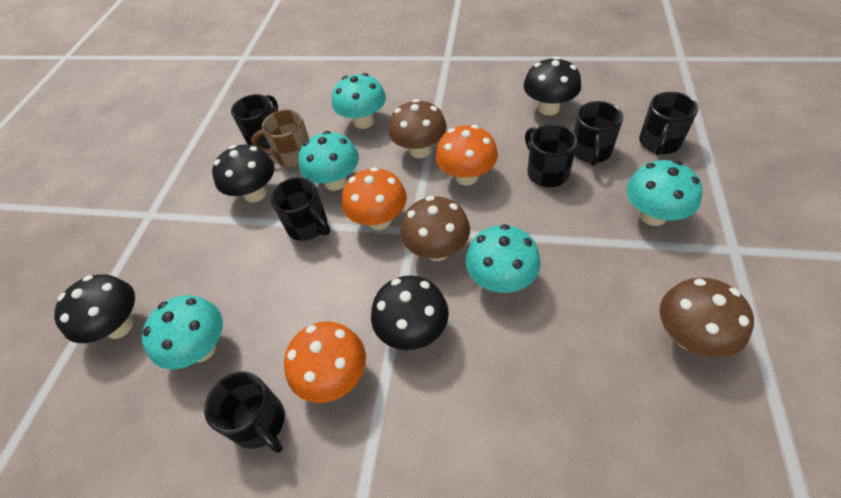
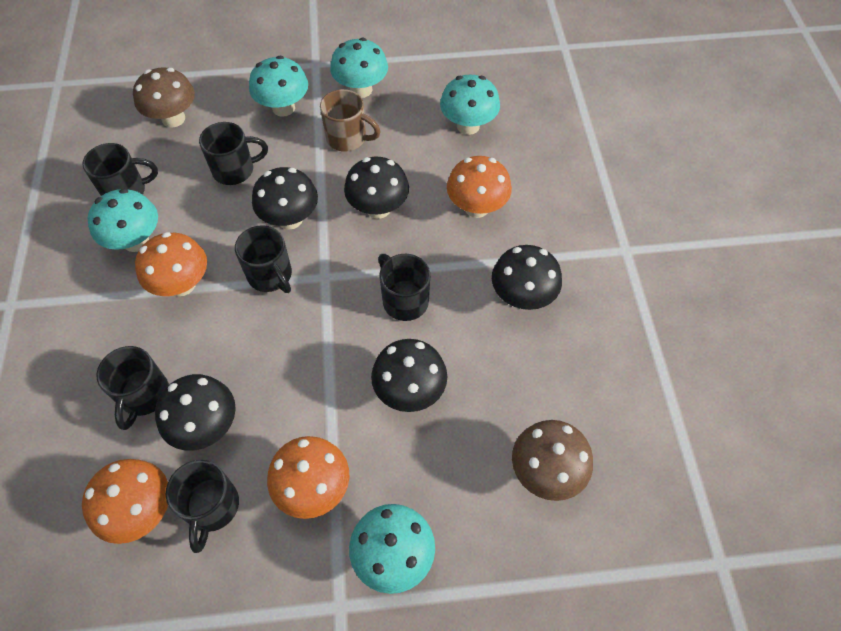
black mushroom: 4 -> 5
brown mushroom: 3 -> 2
orange mushroom: 3 -> 4

